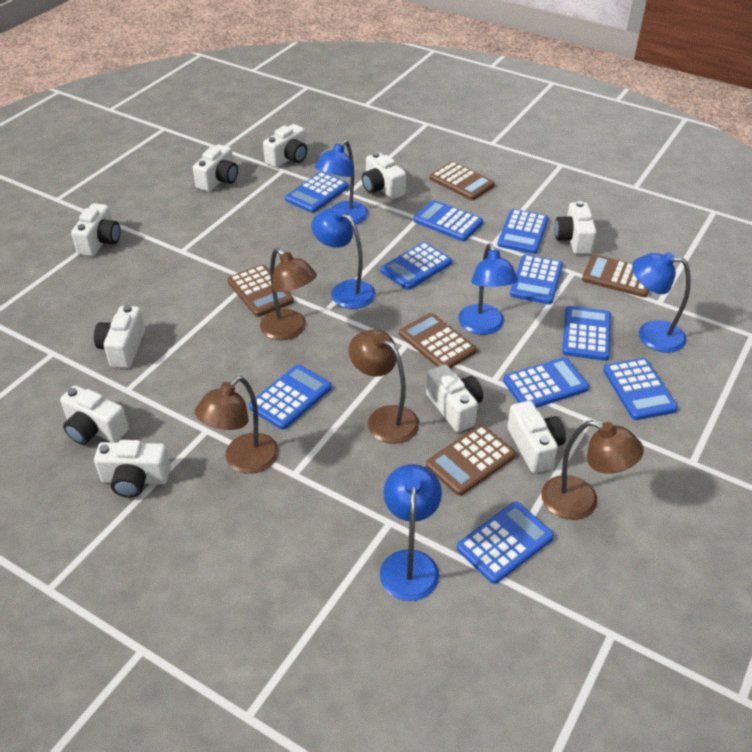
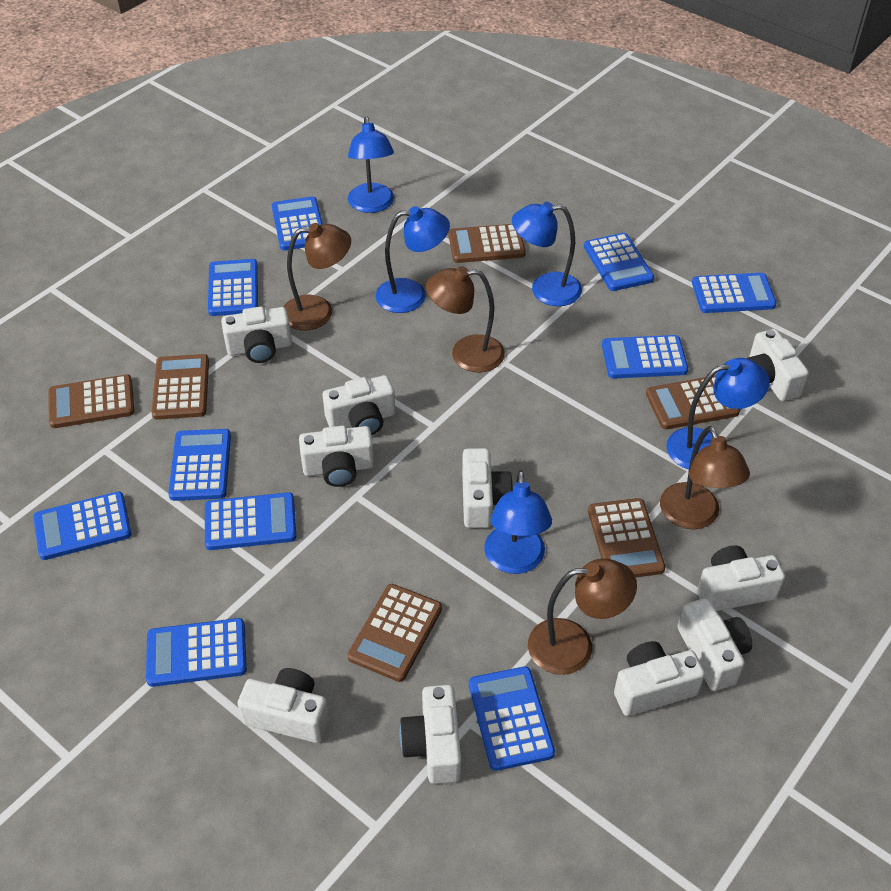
brown calculator: 5 -> 6

